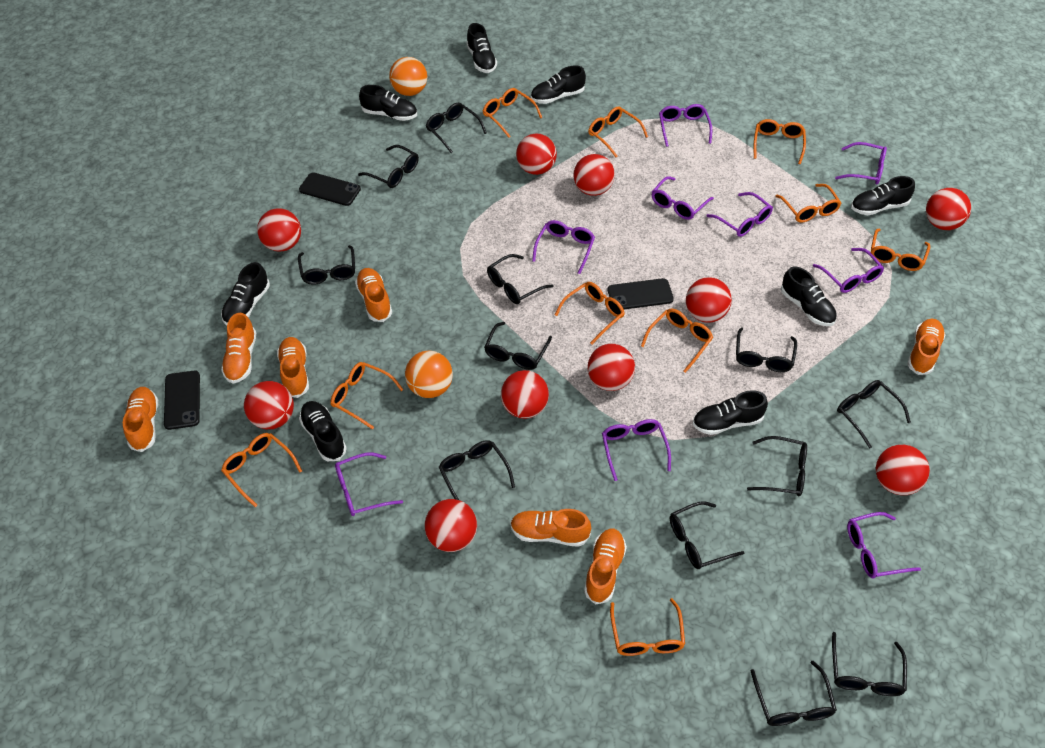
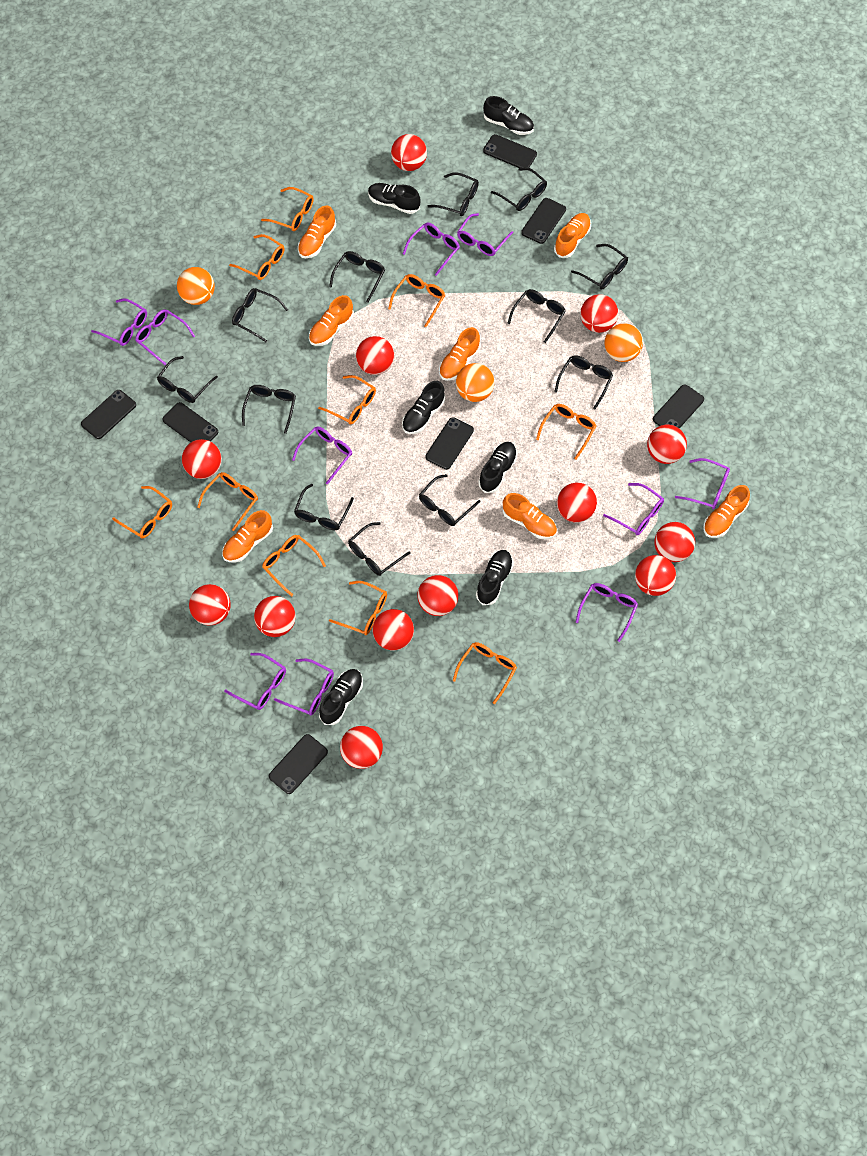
black phone: 3 -> 7
black shoe: 8 -> 6
orange ball: 2 -> 3
purple glasses: 9 -> 10
red ball: 10 -> 13

